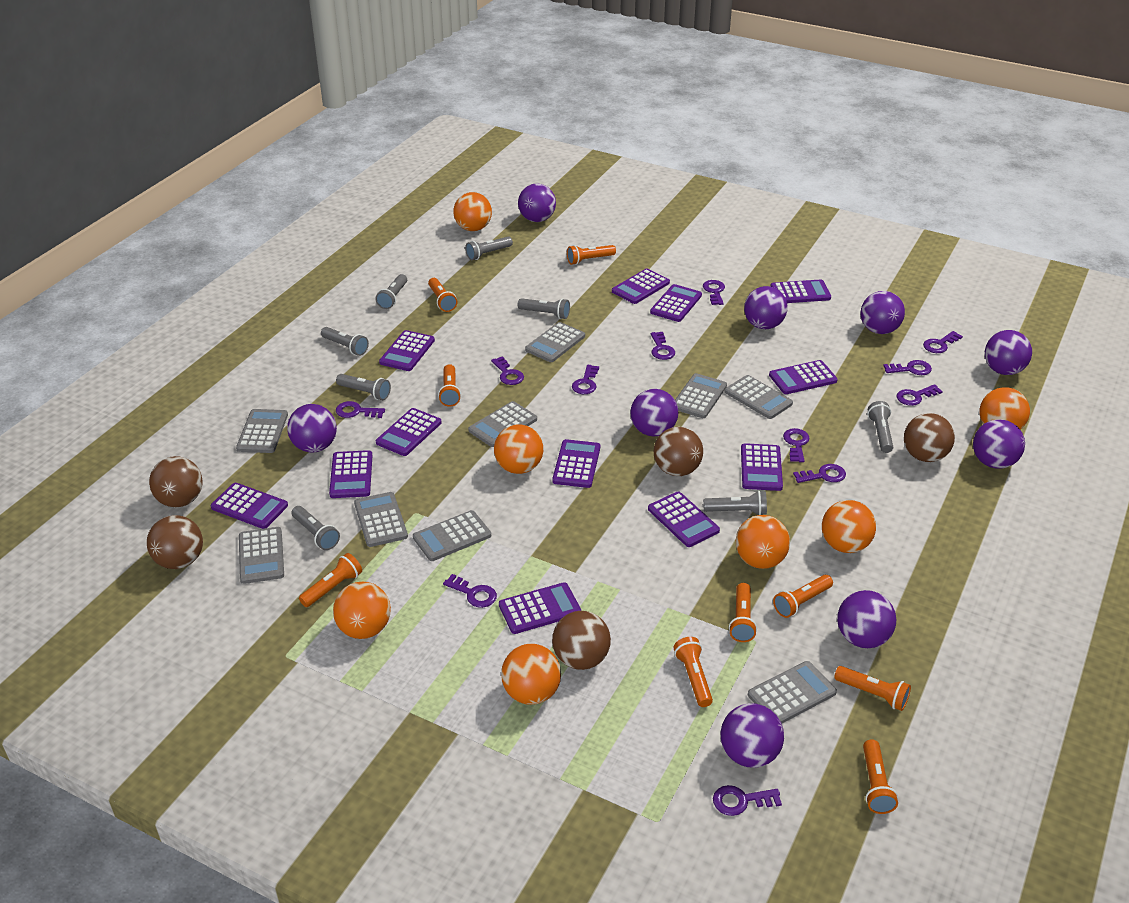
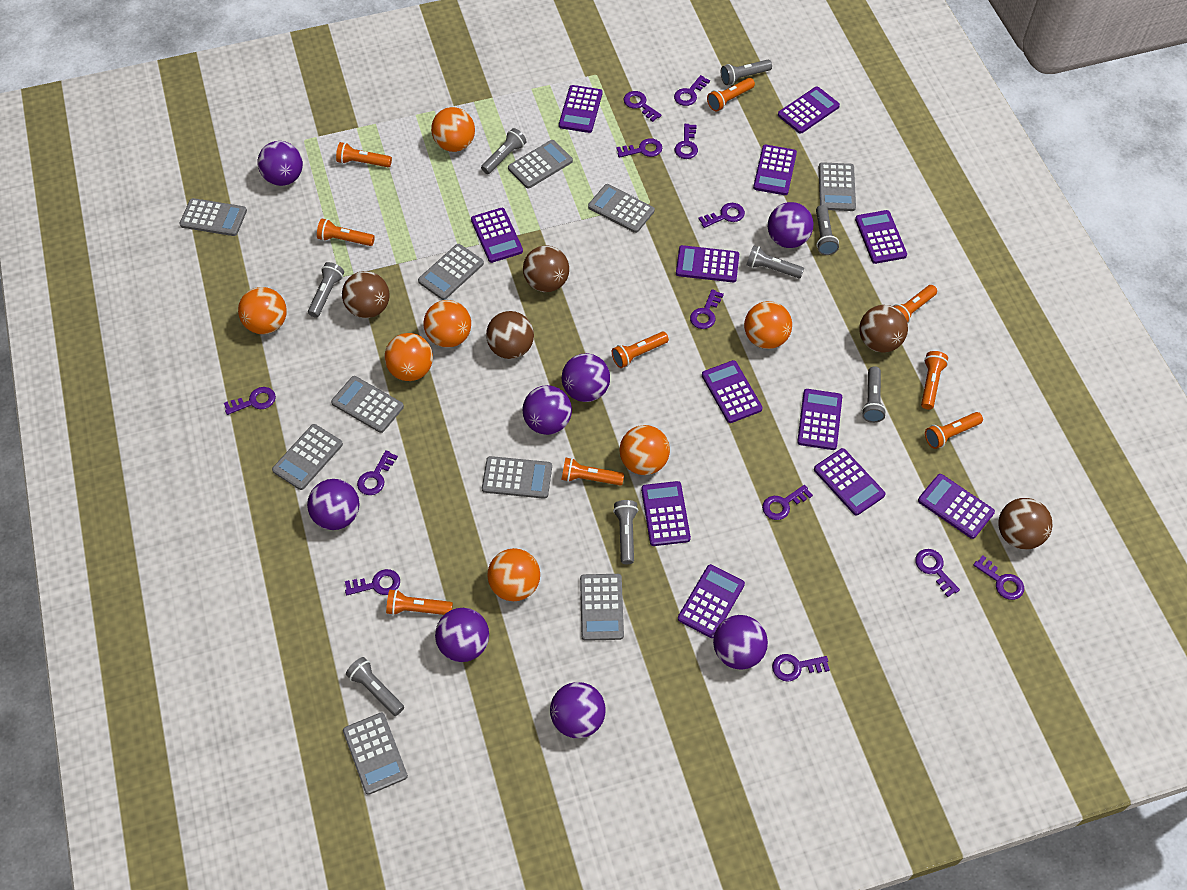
grey calculator: 9 -> 10
purple ball: 9 -> 8
purple key: 12 -> 13

